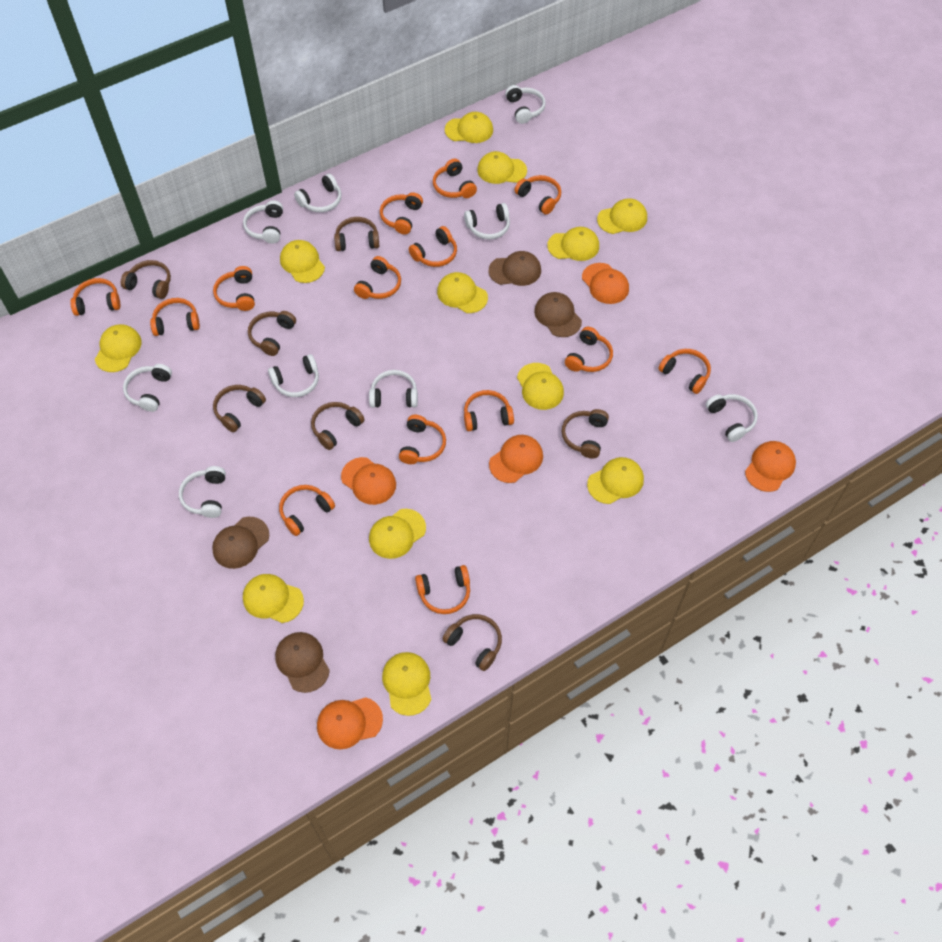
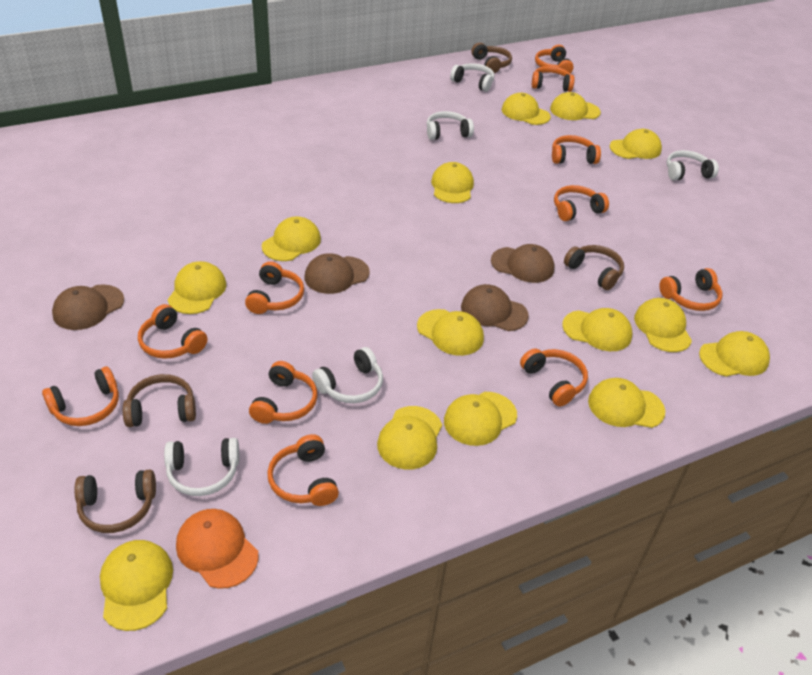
brown headphones: 7 -> 4
orange cap: 5 -> 1
orange headphones: 14 -> 11
white headphones: 9 -> 5
yellow cap: 12 -> 14

